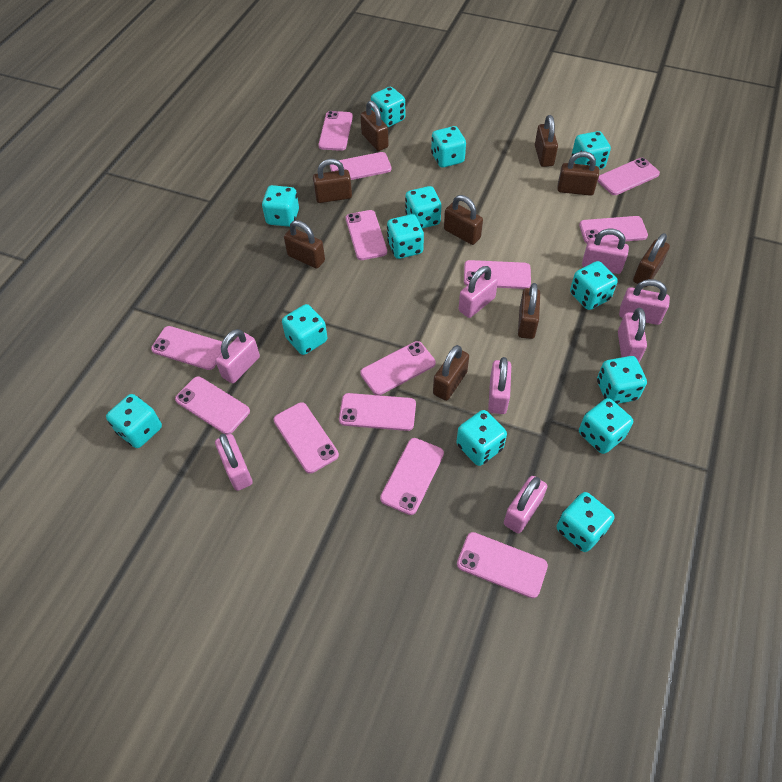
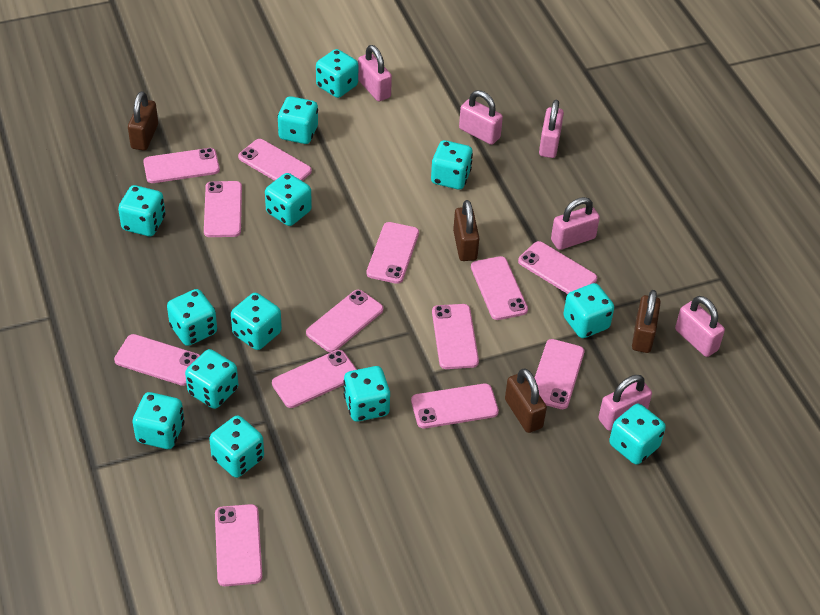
brown padlock: 9 -> 4
pink padlock: 8 -> 6

